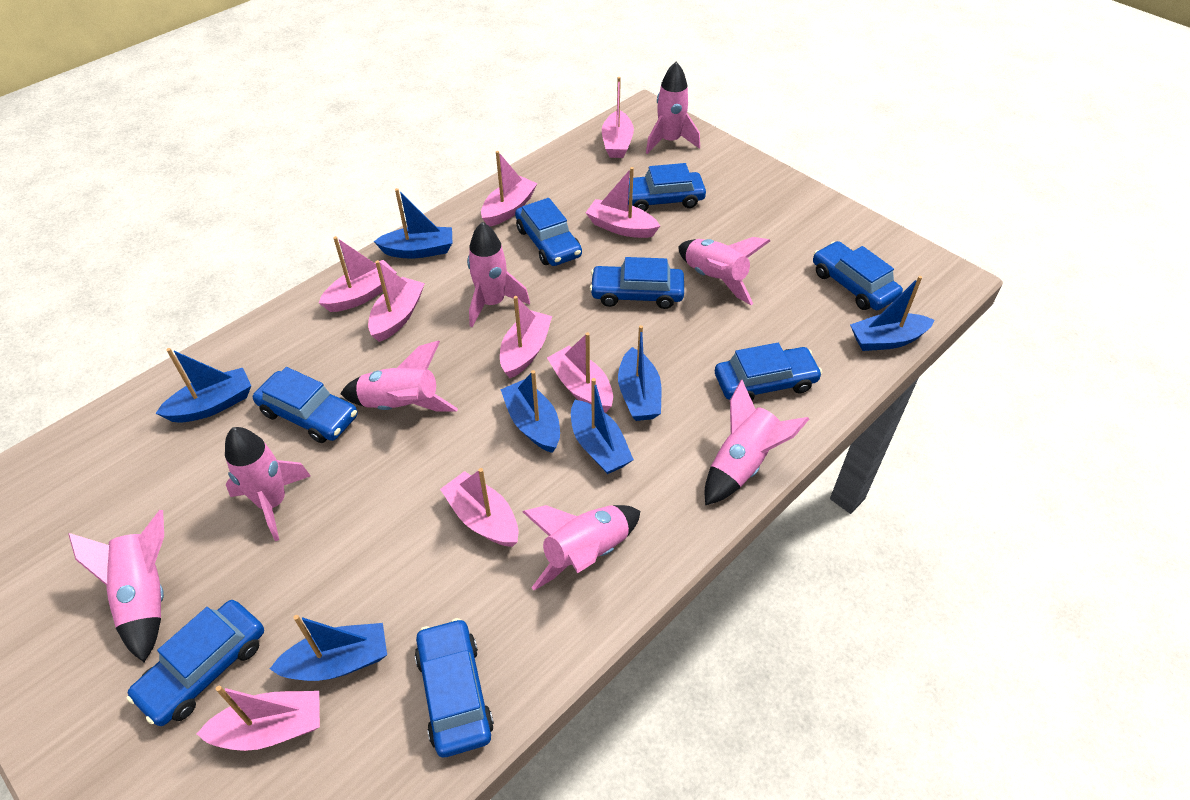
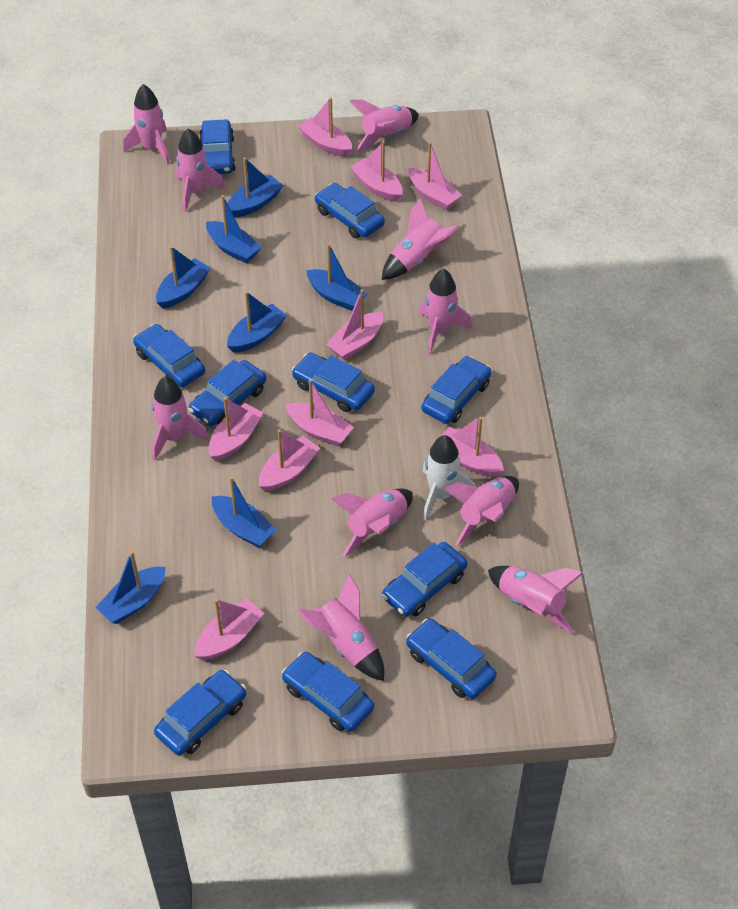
blue car: 8 -> 10
pink rocket: 8 -> 10
white rocket: 0 -> 1

